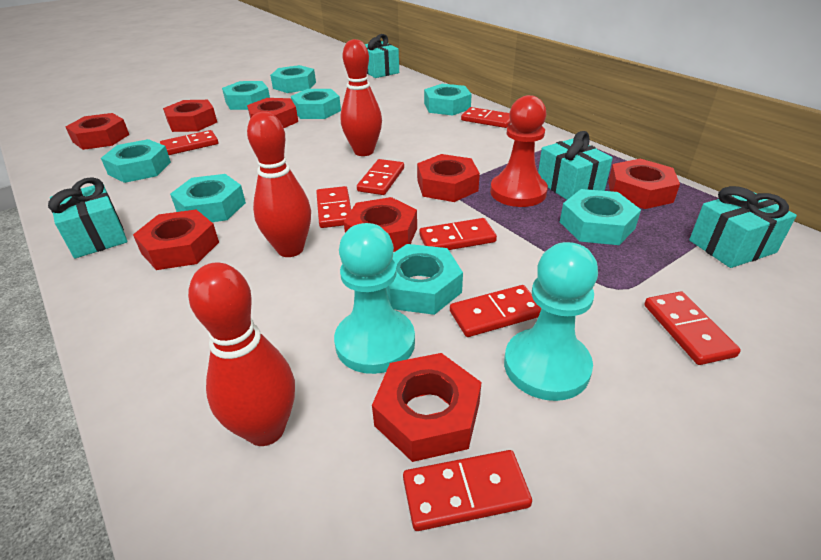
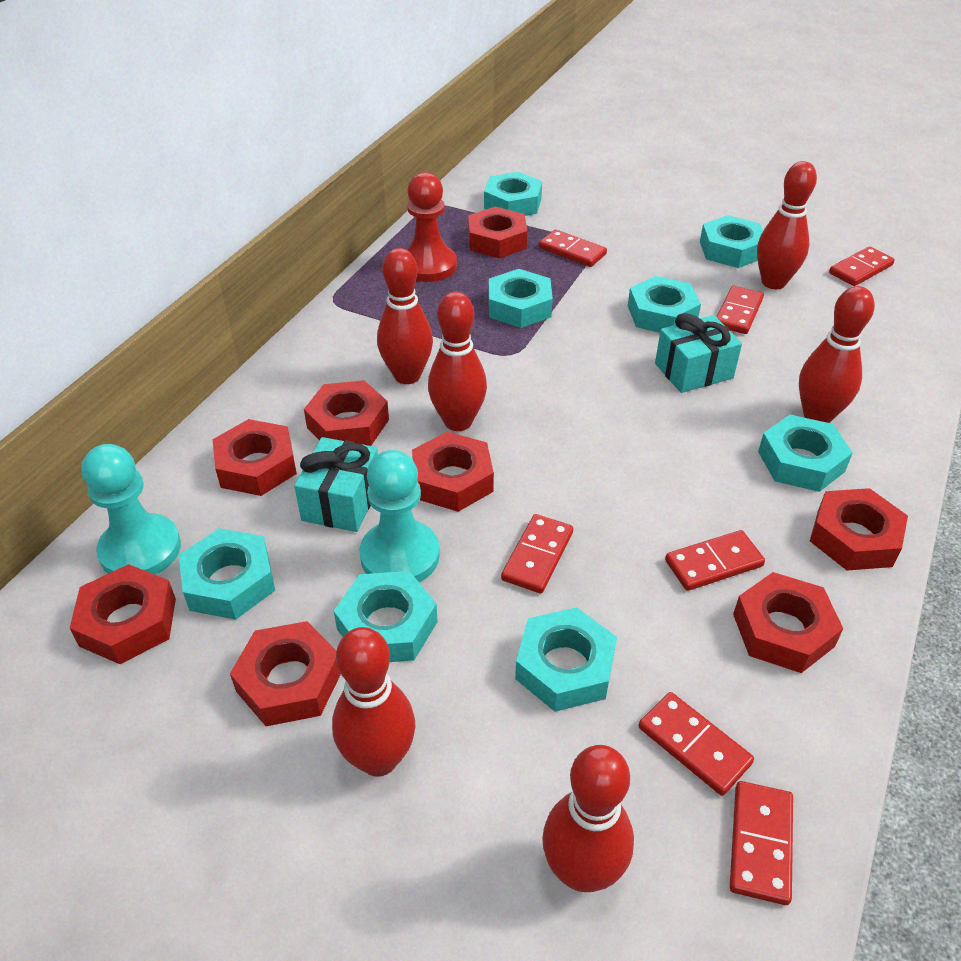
red bowling pin: 3 -> 6
red domino: 8 -> 7
turquoise gift: 4 -> 2

